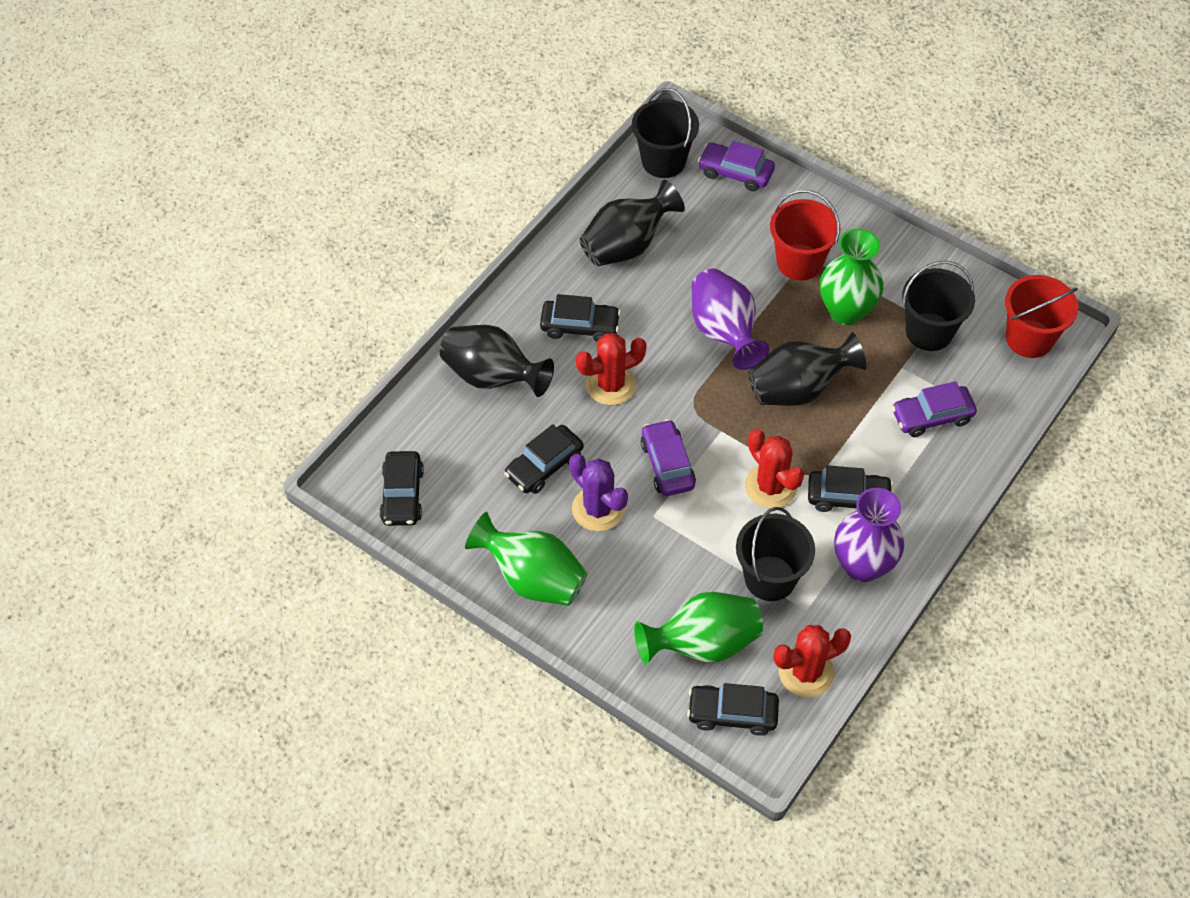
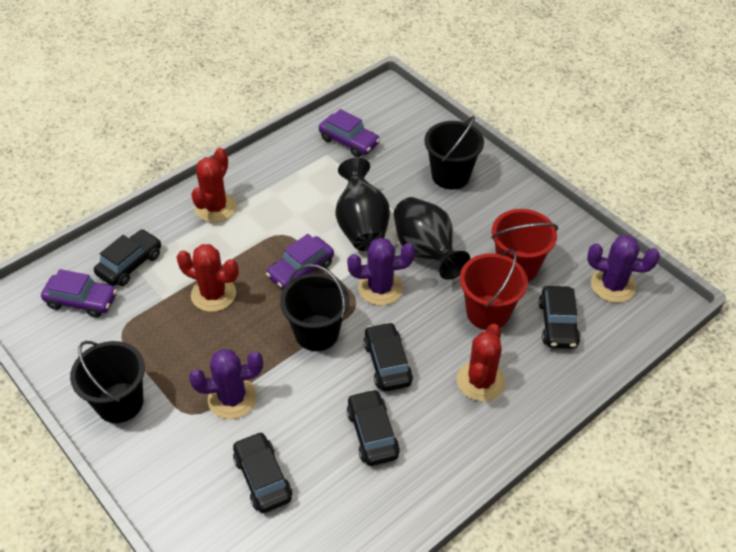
black vase: 3 -> 2
green vase: 3 -> 0
purple cactus: 1 -> 3
purple vase: 2 -> 0

